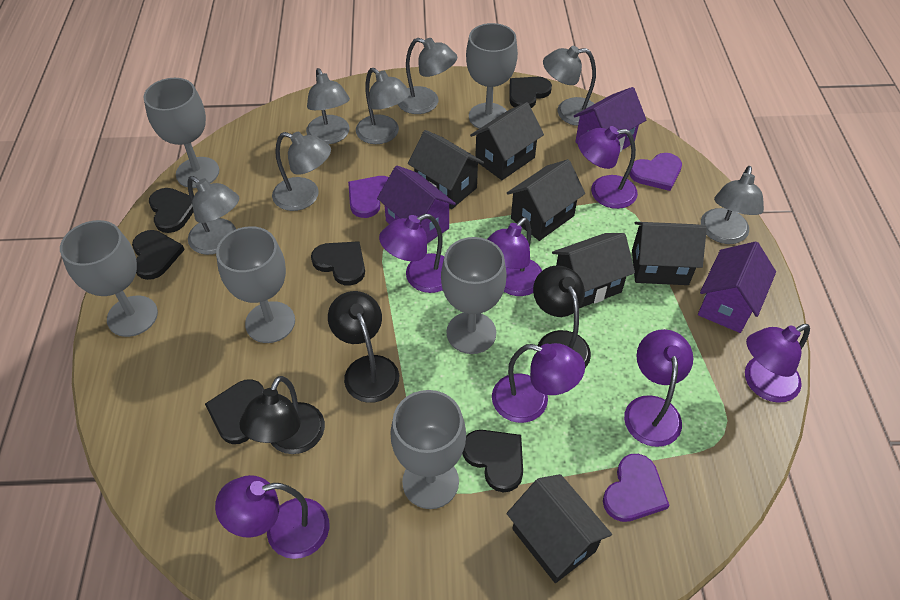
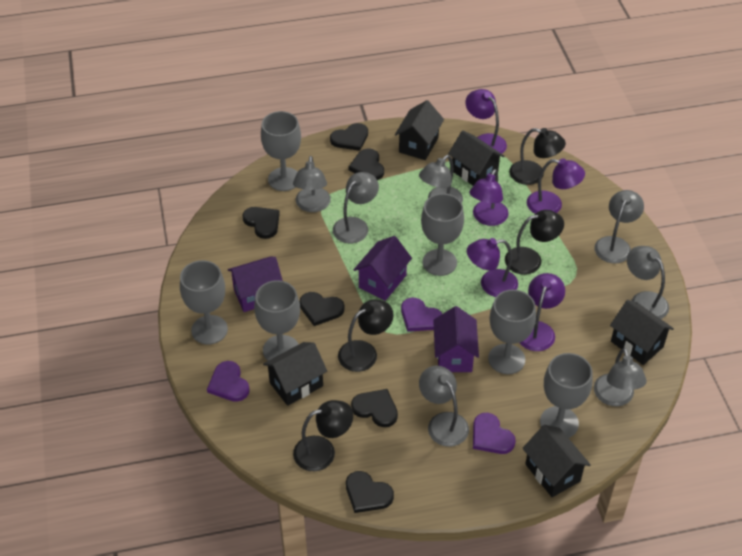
black house: 6 -> 5
black lamp: 3 -> 4
purple lamp: 7 -> 5

